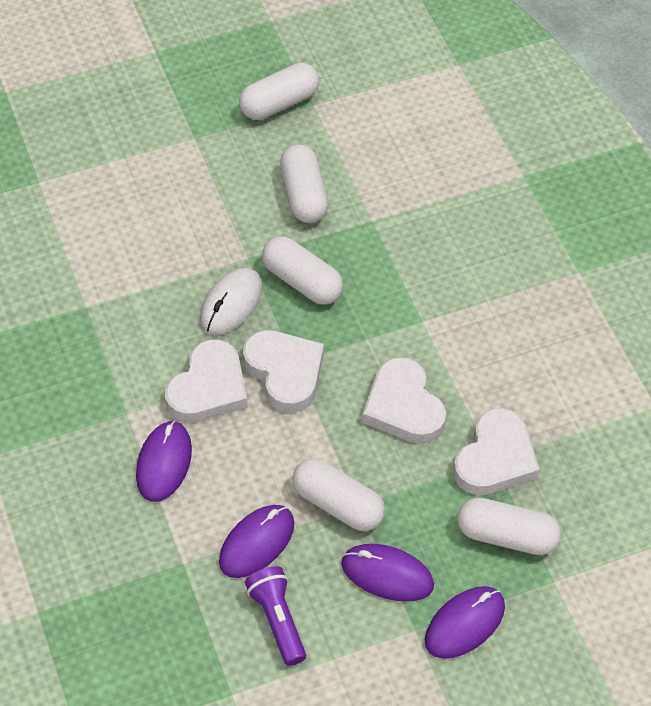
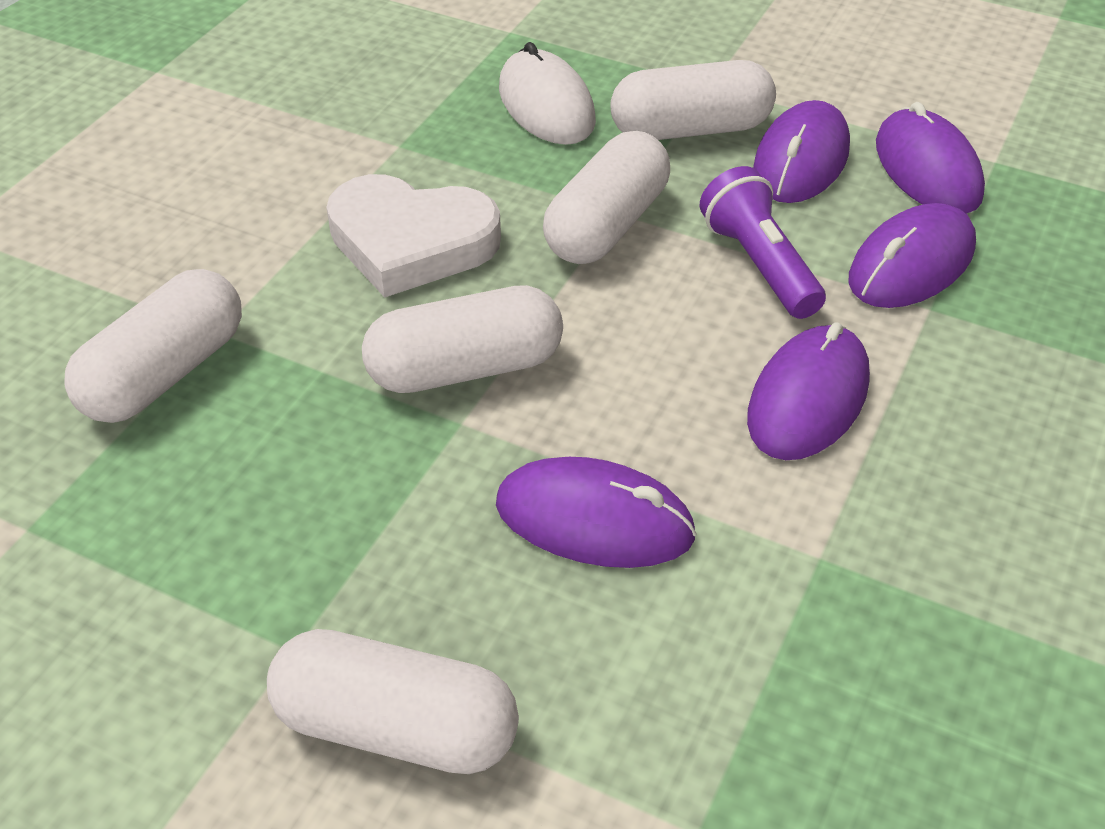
purple mouse: 4 -> 5
white heart: 4 -> 1

